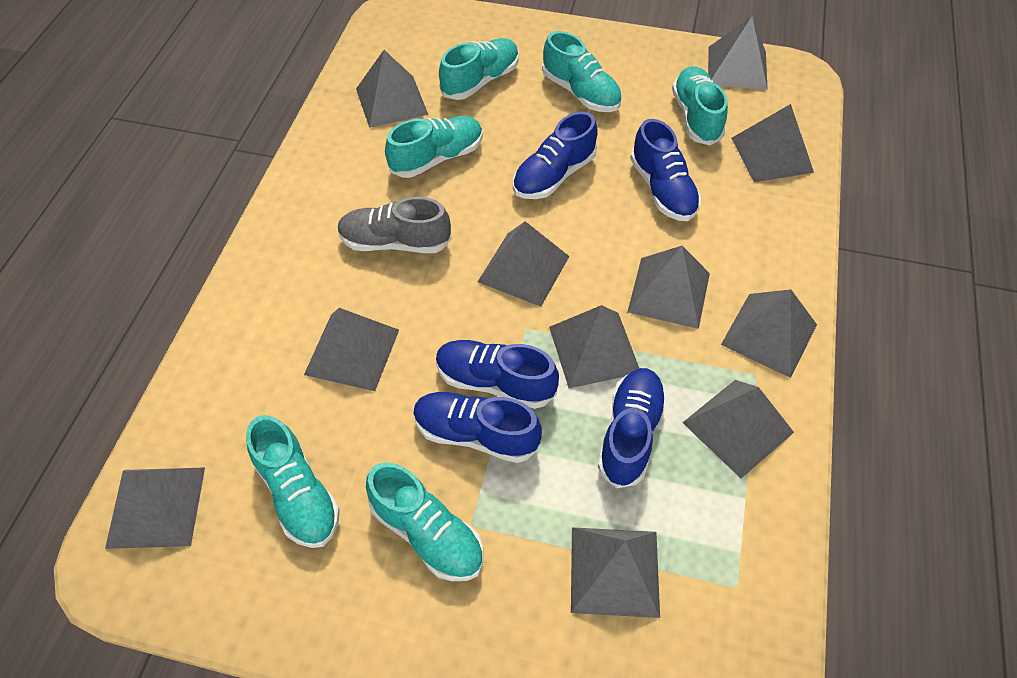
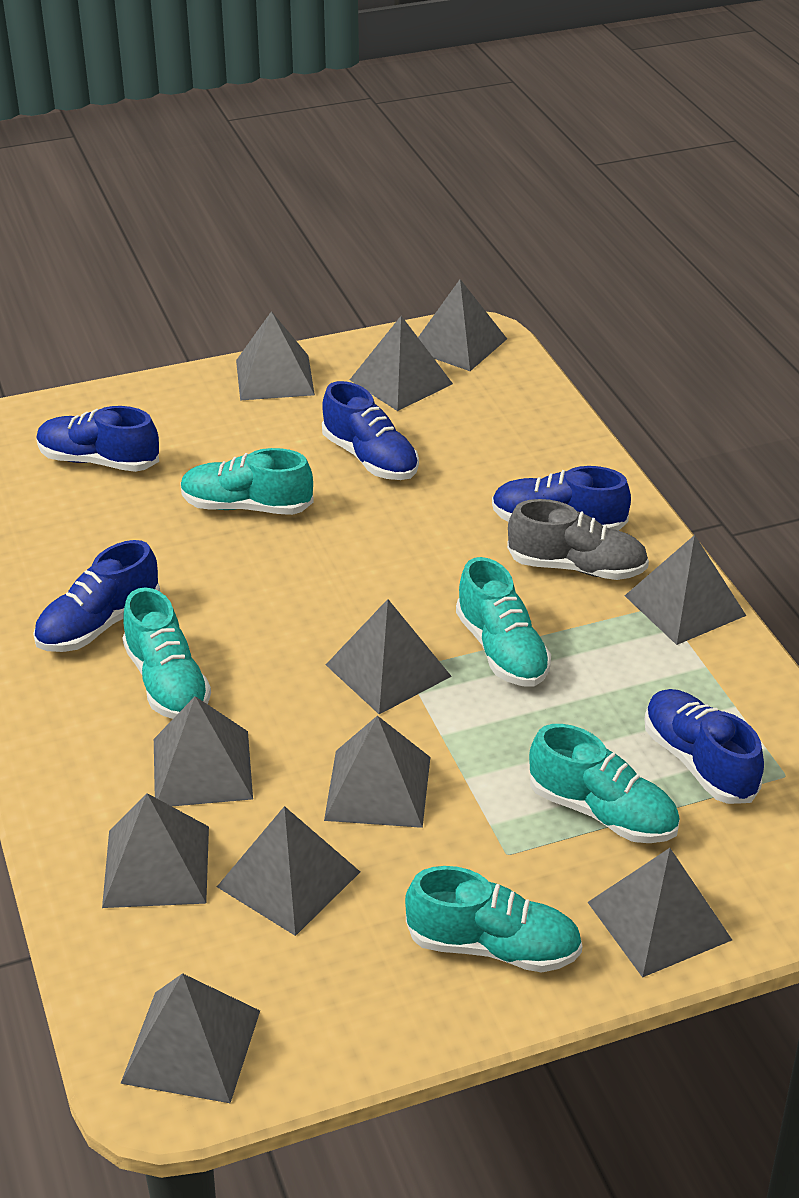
turquoise shoe: 6 -> 5

